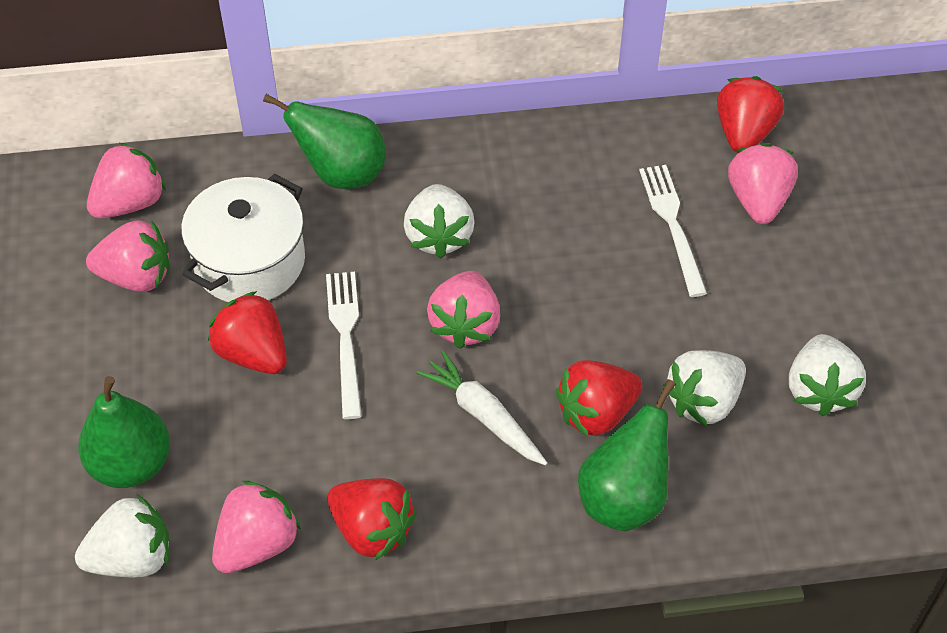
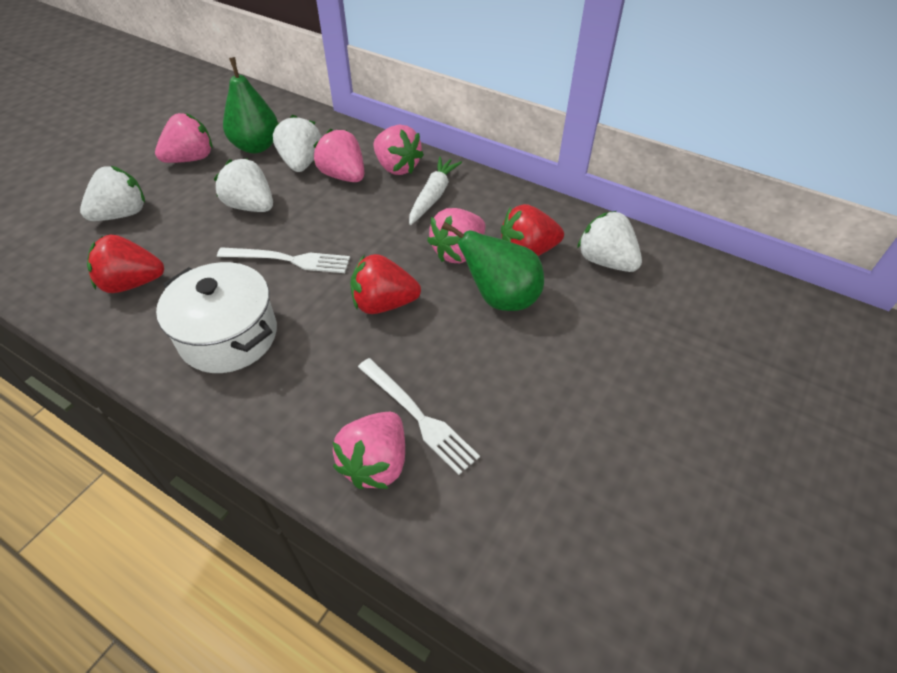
green pear: 3 -> 2
red strawberry: 4 -> 3

